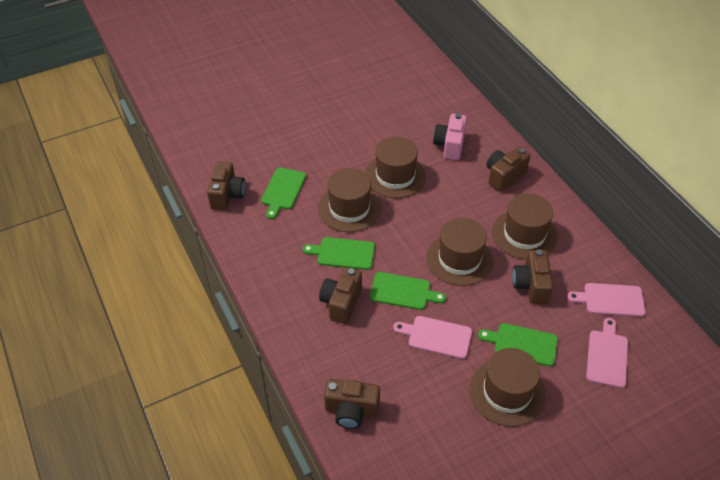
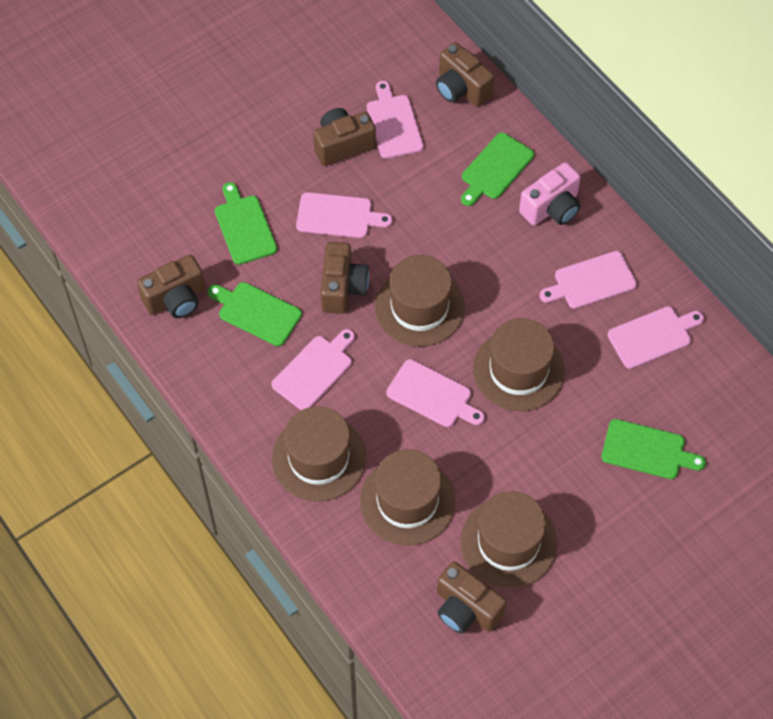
pink cutting board: 3 -> 6

